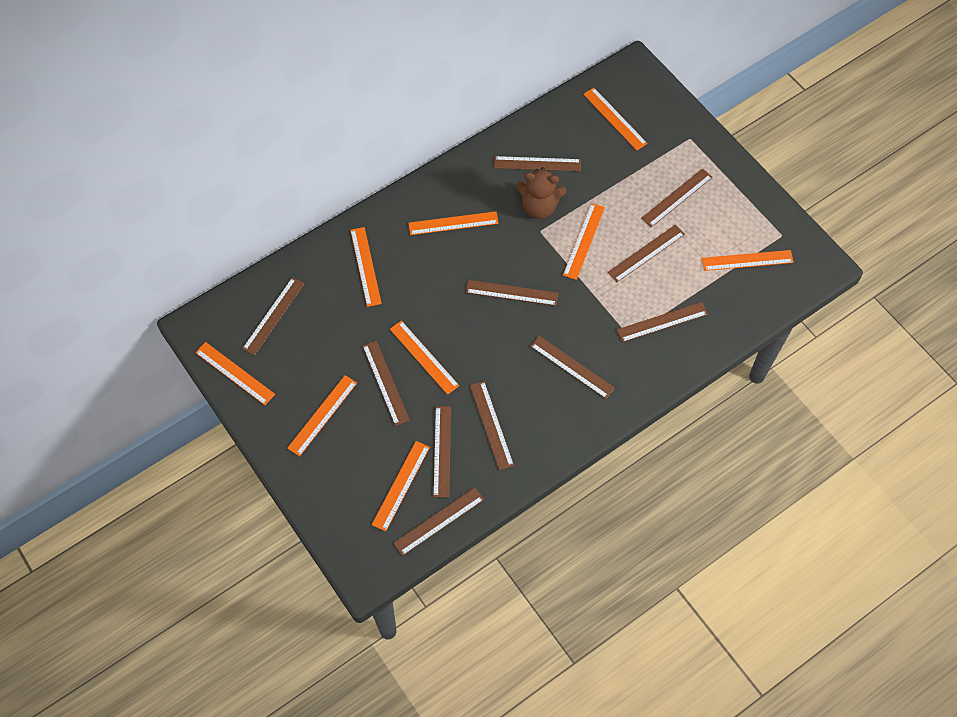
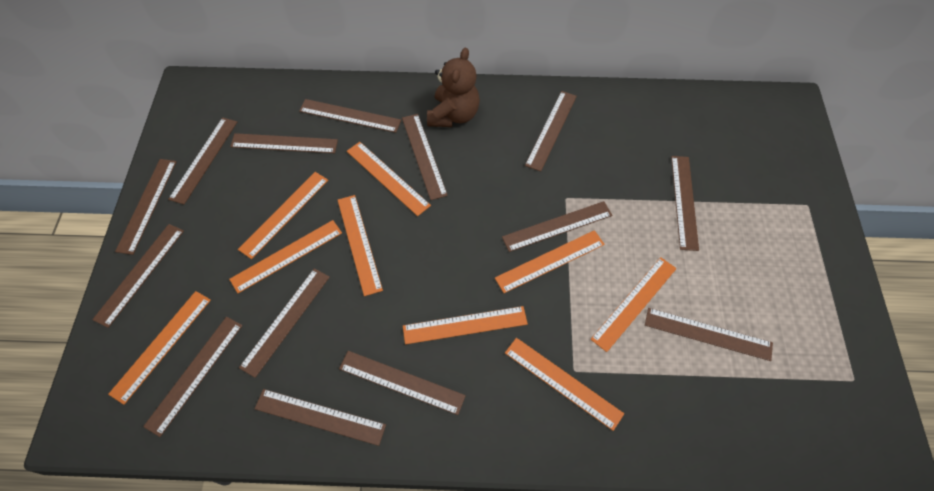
brown ruler: 11 -> 14

